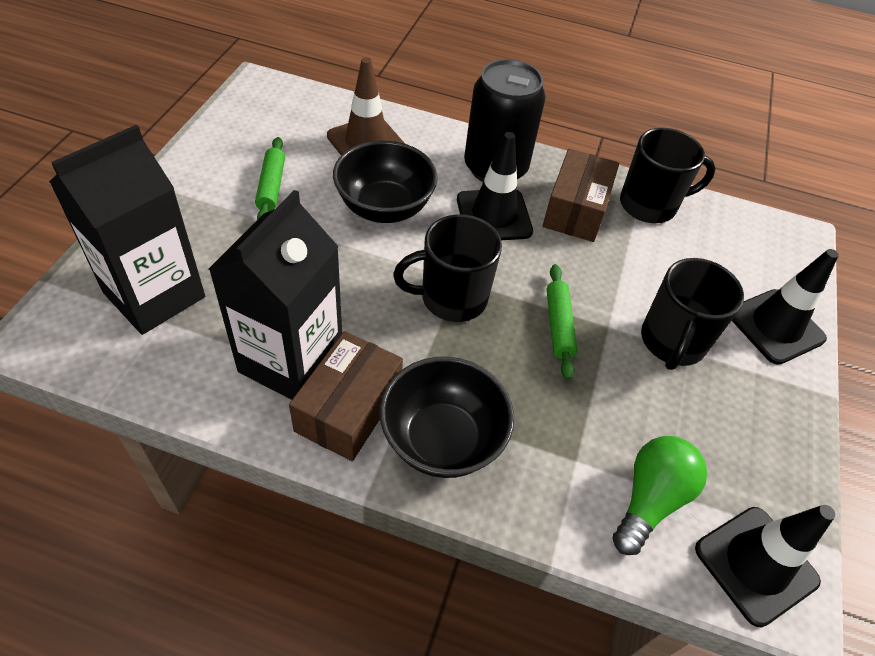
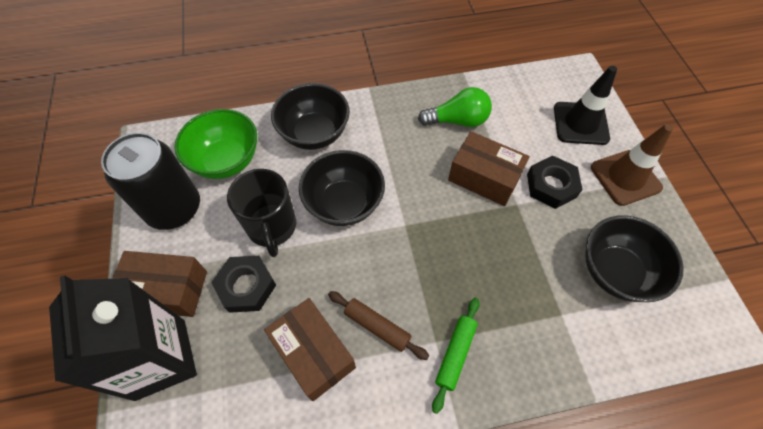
black bowl: 2 -> 3
black carton: 2 -> 1
black mug: 3 -> 1
black nut: 0 -> 2
black traffic cone: 3 -> 1
brown box: 2 -> 3
brown rolling pin: 0 -> 1
green bowl: 0 -> 1
green rolling pin: 2 -> 1

